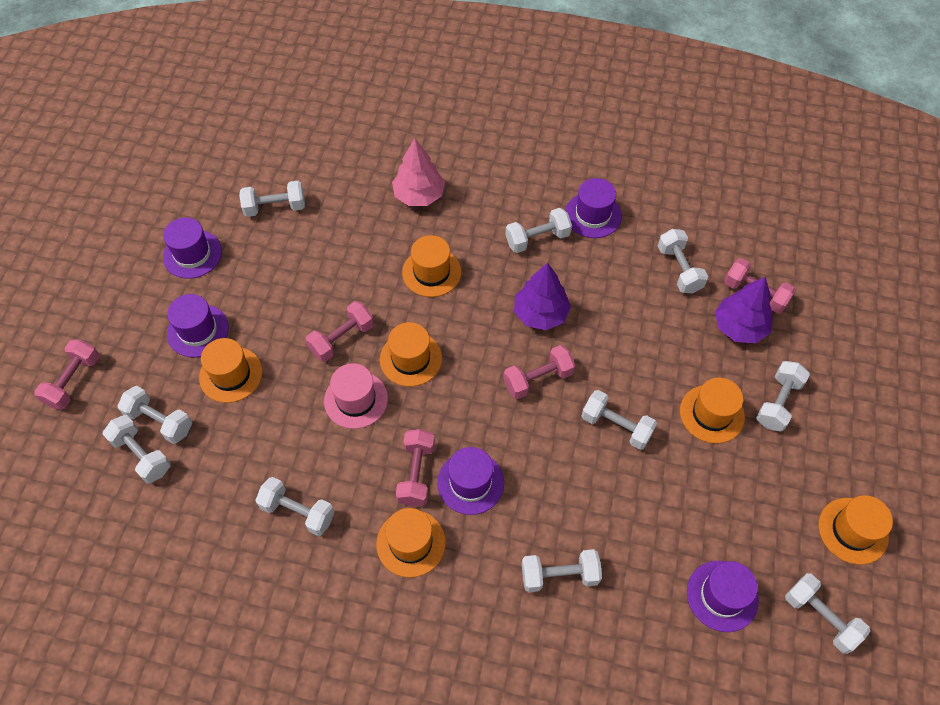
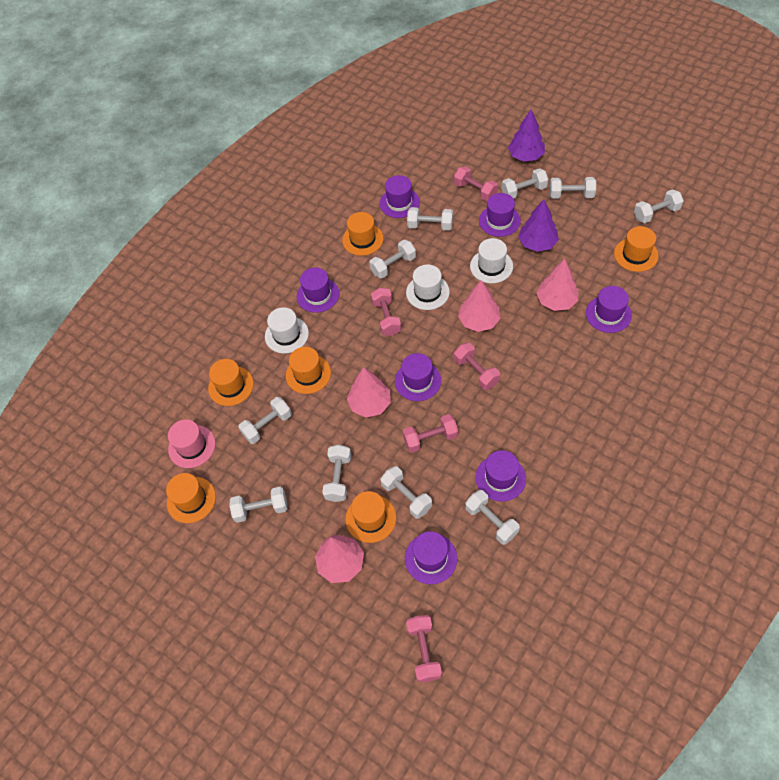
pink tree: 1 -> 4
purple hat: 5 -> 7
white hat: 0 -> 3

